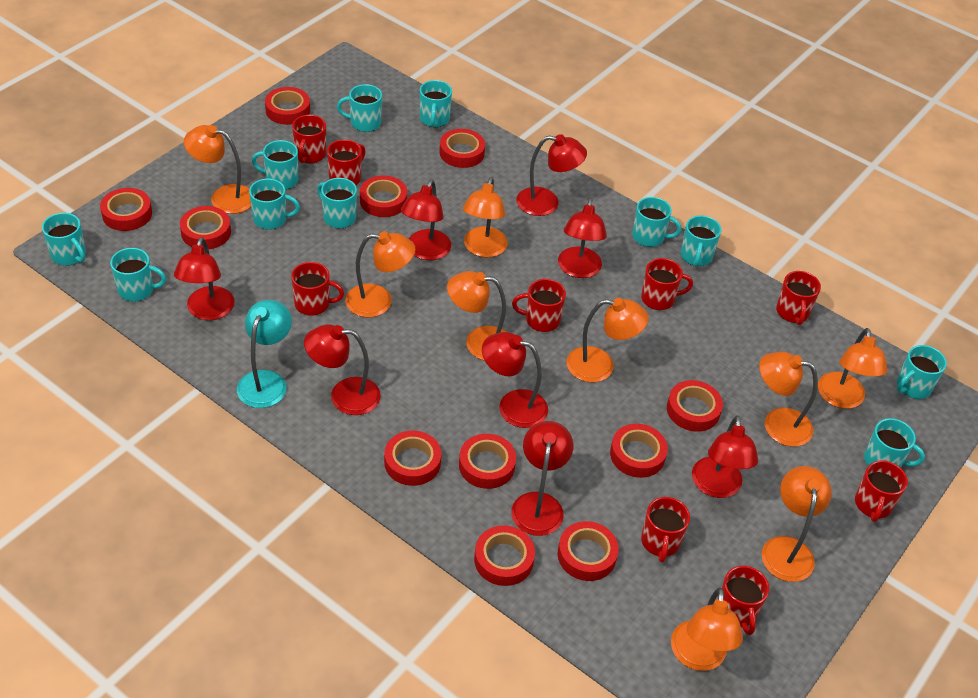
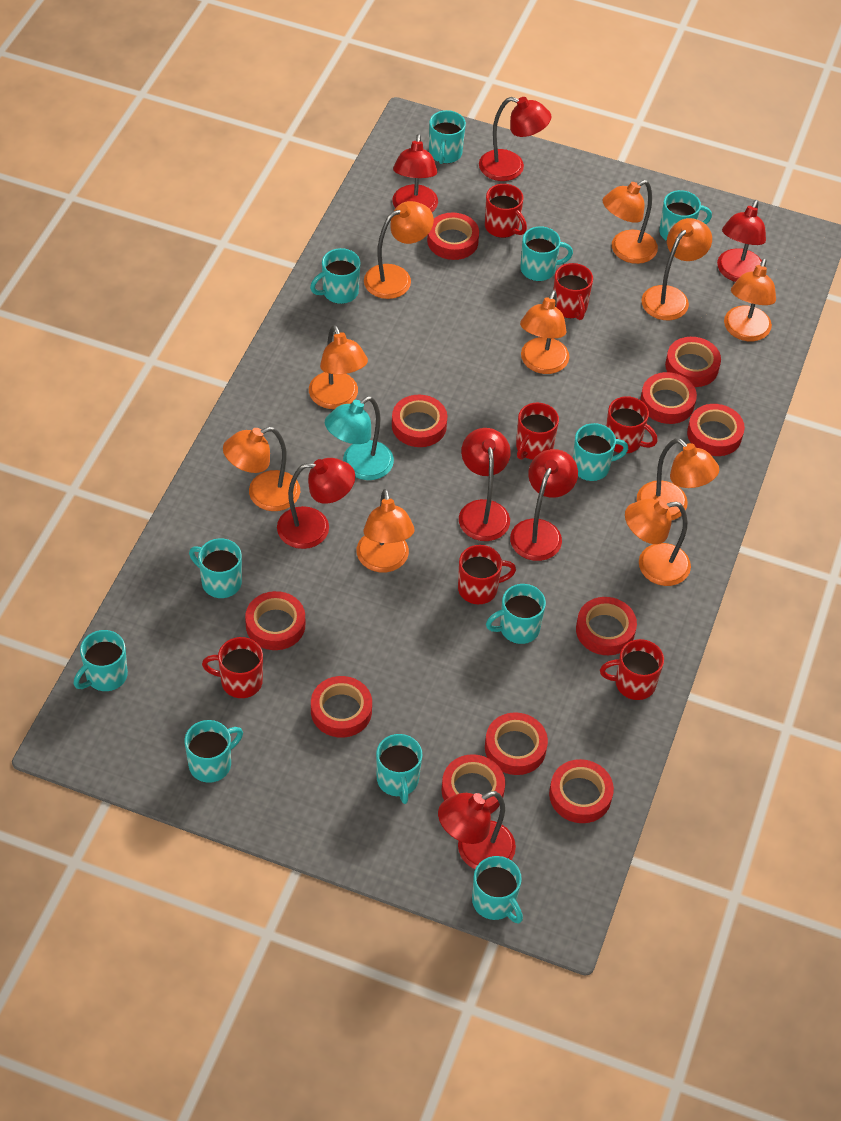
orange lamp: 9 -> 10
red lamp: 8 -> 7
red mug: 9 -> 7

